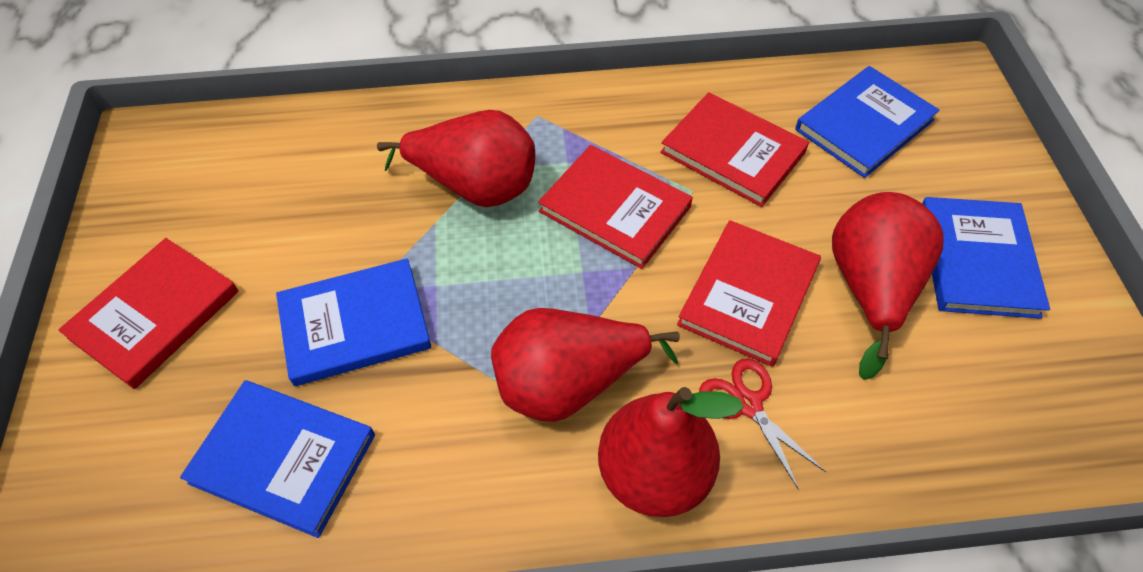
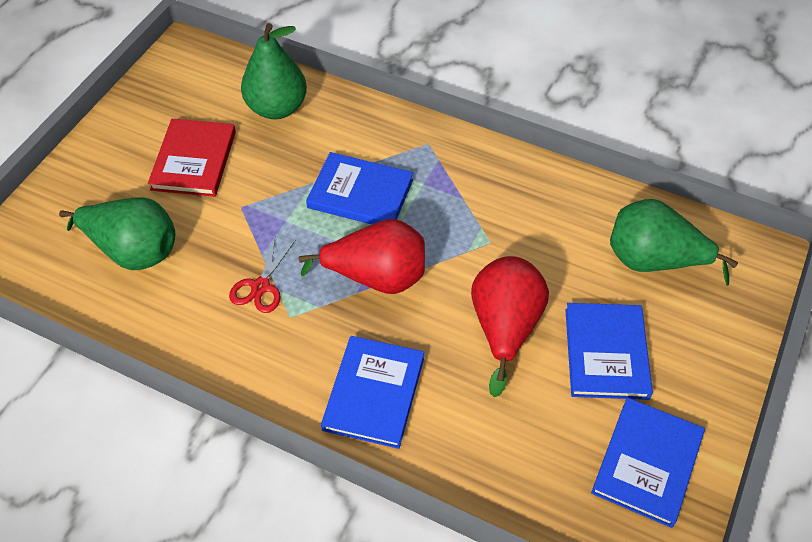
green pear: 0 -> 3
red book: 4 -> 1
red pear: 4 -> 2

